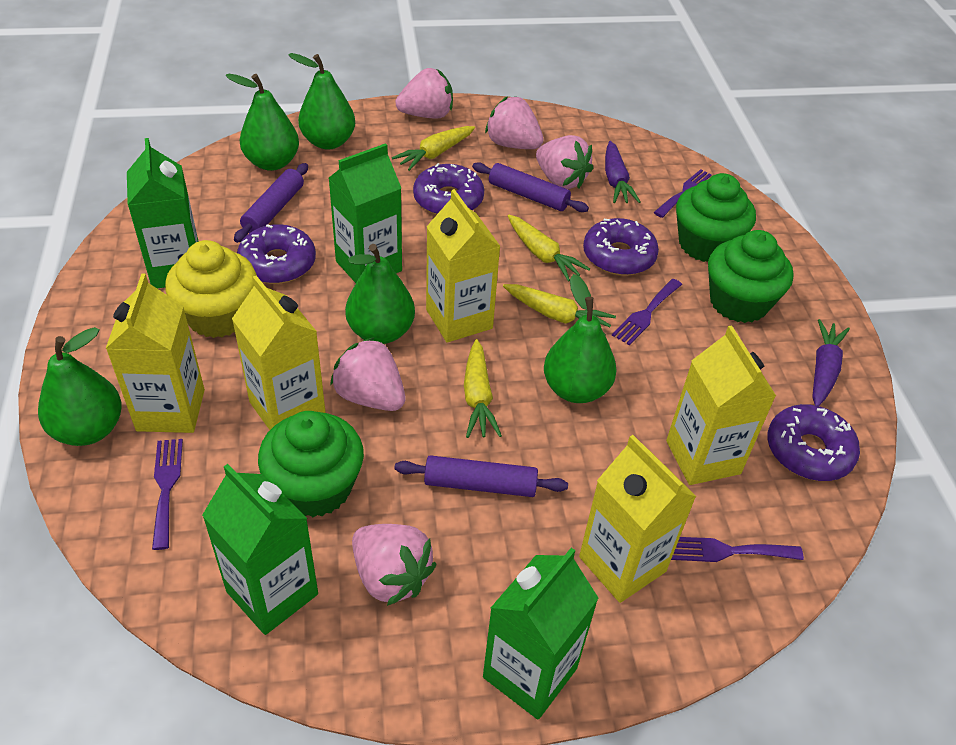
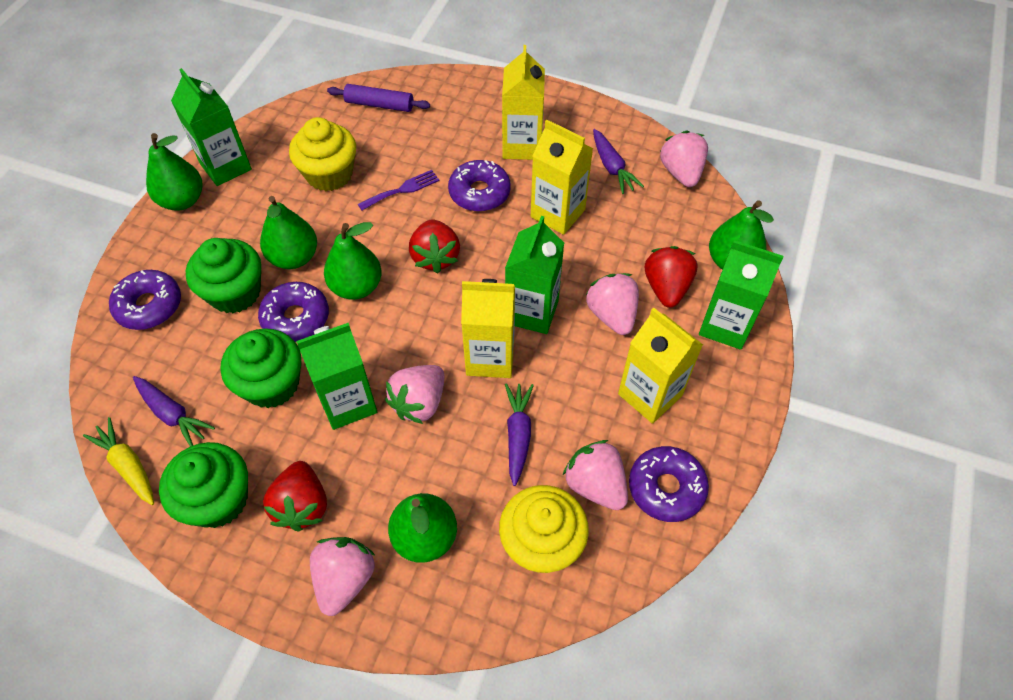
purple carrot: 2 -> 3
purple fork: 4 -> 1
purple rolling pin: 3 -> 1
red strawberry: 0 -> 3
yellow carrot: 4 -> 1
yellow carton: 5 -> 4
yellow cupcake: 1 -> 2

